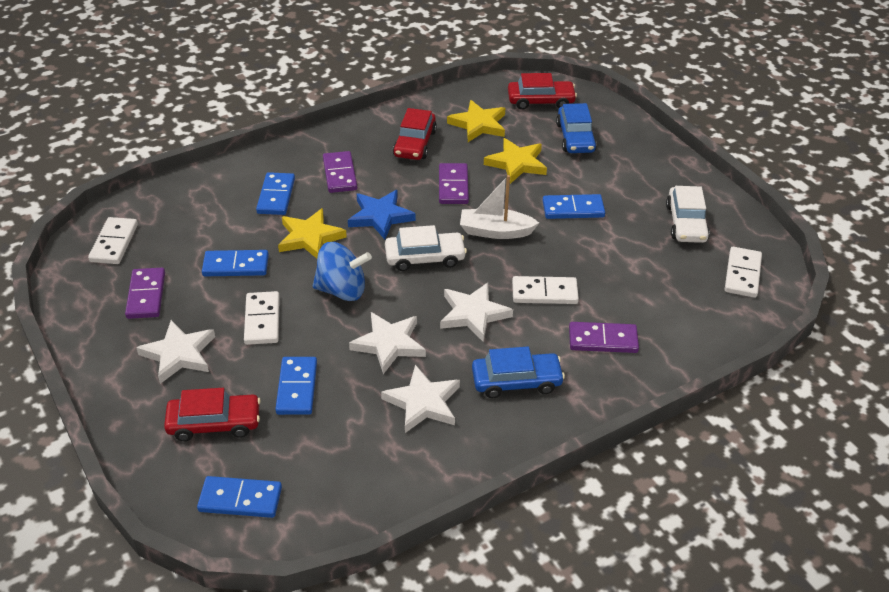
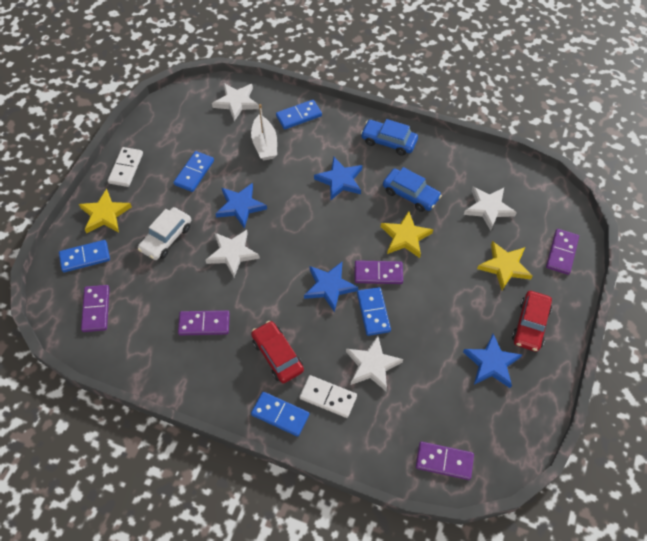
blue spinning top: 1 -> 0
blue star: 1 -> 4
purple domino: 4 -> 5
red car: 3 -> 2
white car: 2 -> 1
white domino: 4 -> 2

